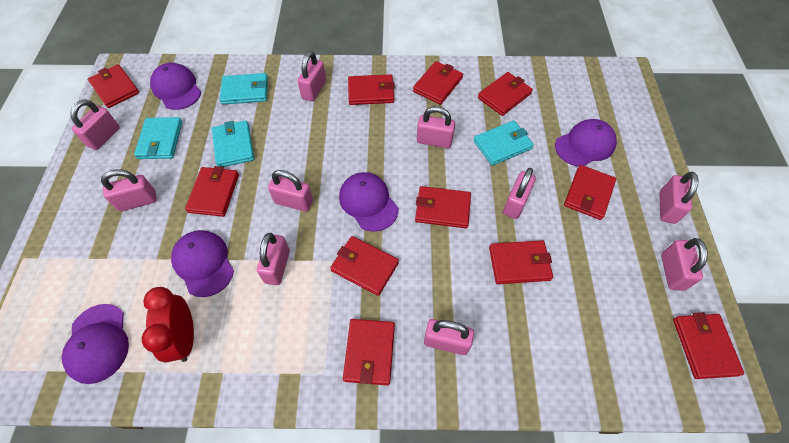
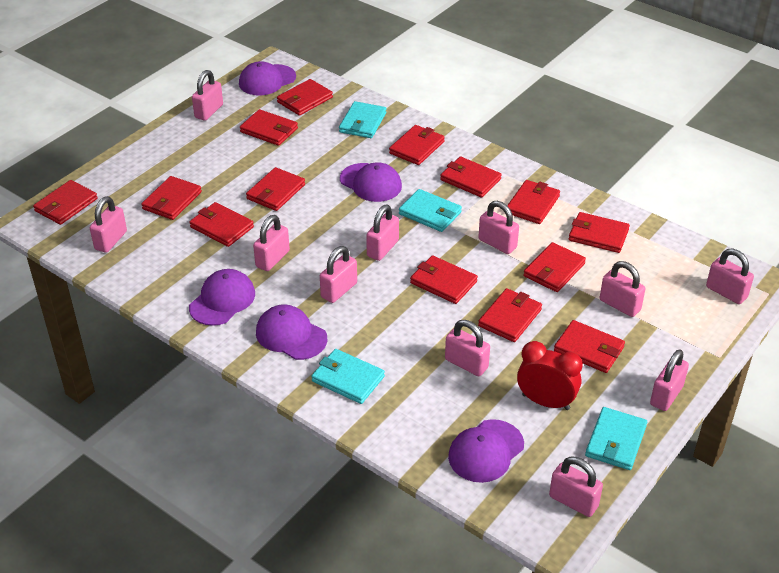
pink padlock: 10 -> 11
red wallet: 11 -> 14

